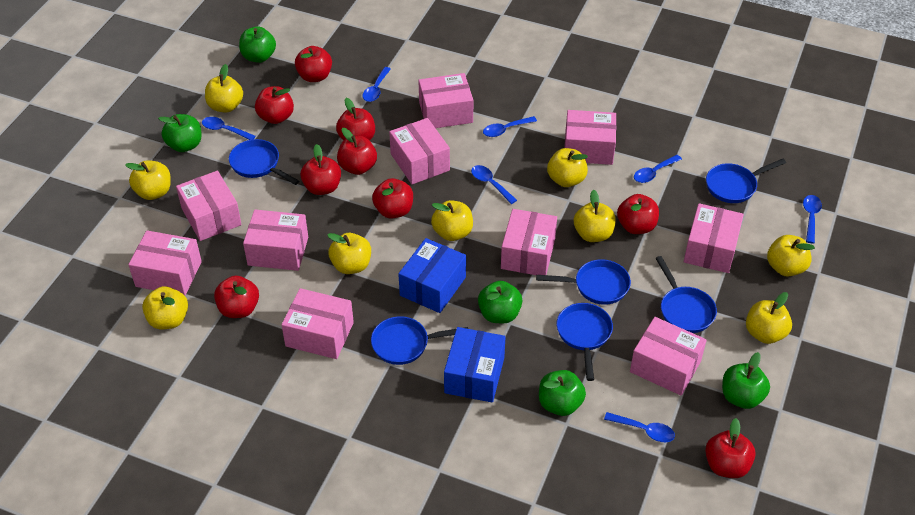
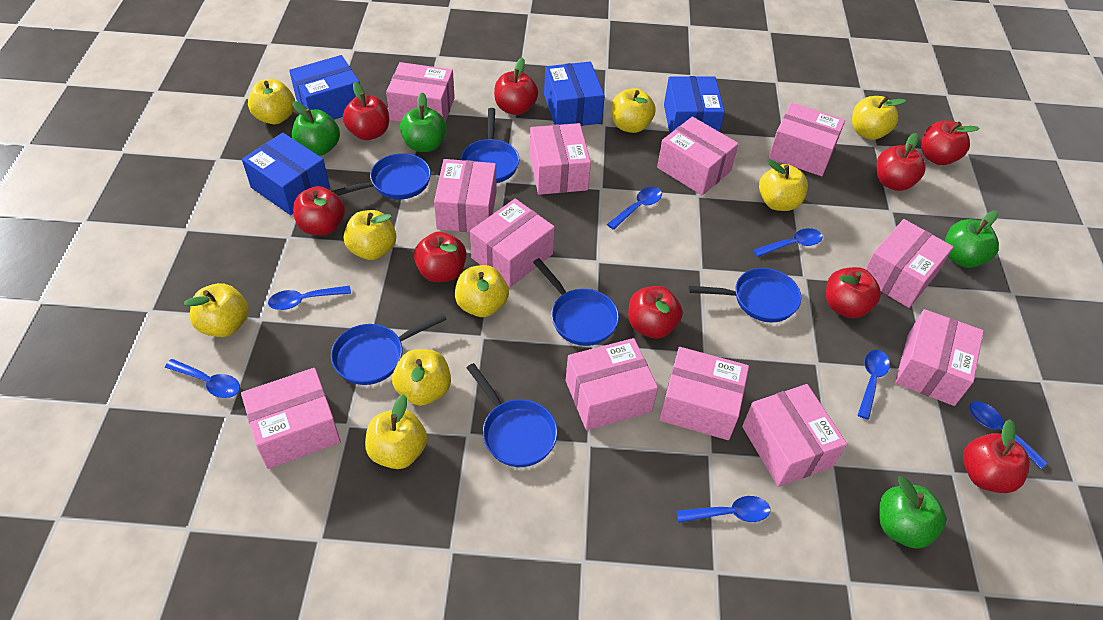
blue box: 2 -> 4
green apple: 5 -> 4
pink box: 10 -> 12

